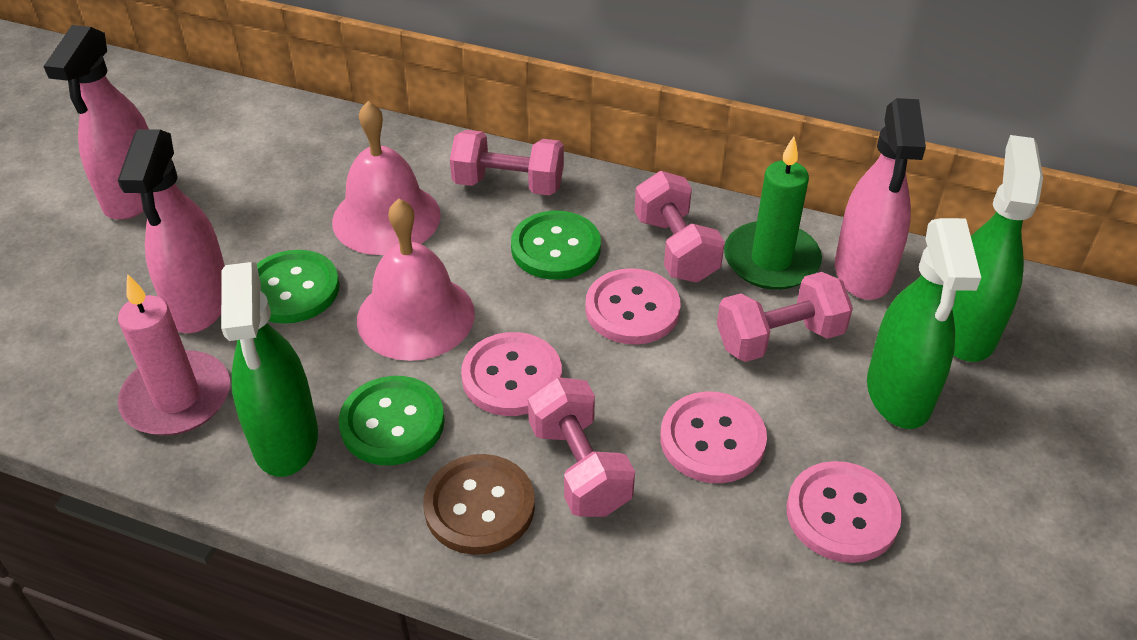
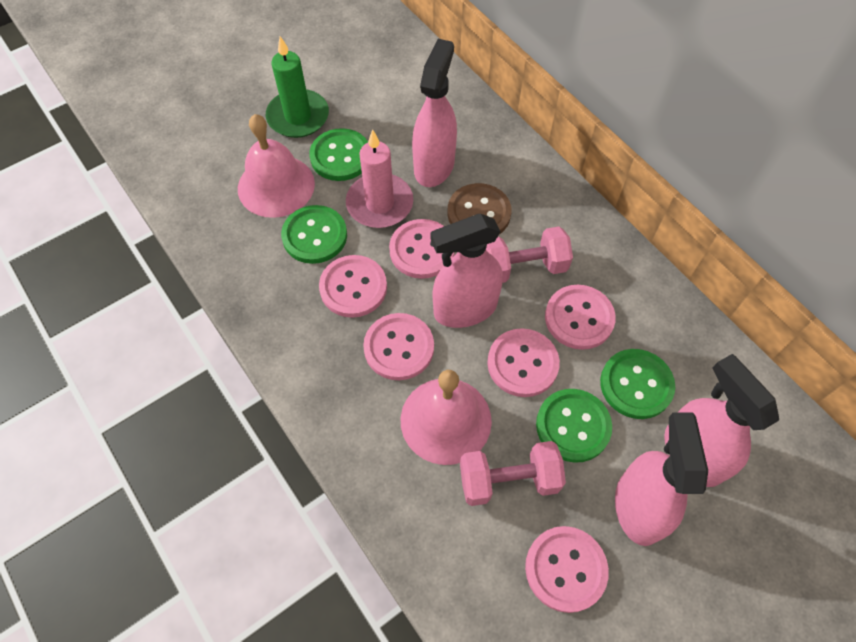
green button: 3 -> 4
green spray bottle: 3 -> 0
pink button: 4 -> 6
pink dumbbell: 4 -> 2
pink spray bottle: 3 -> 4

